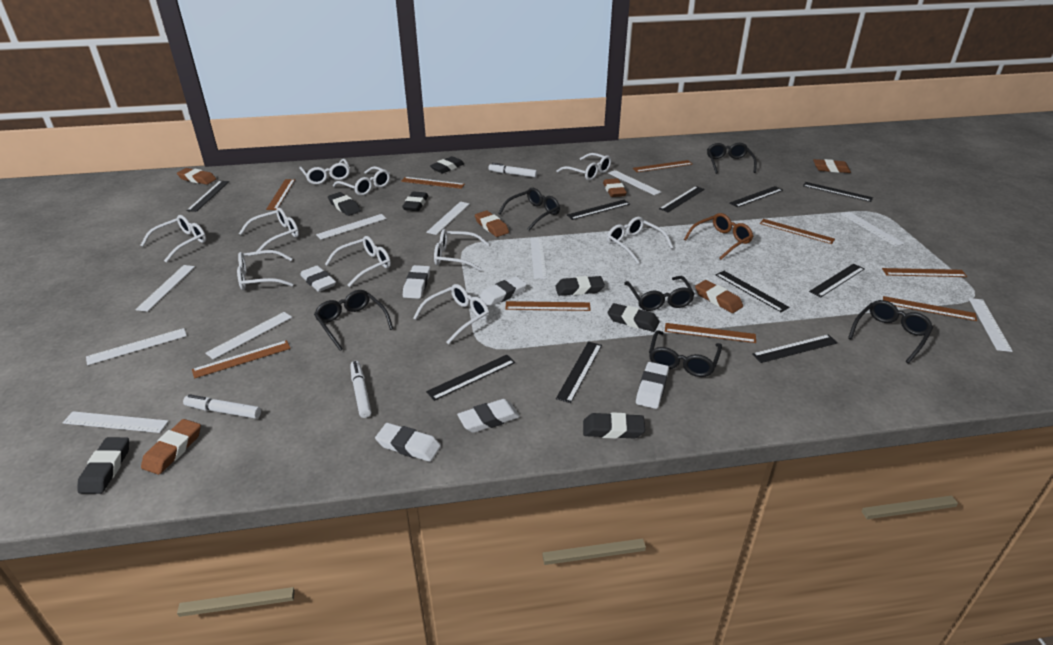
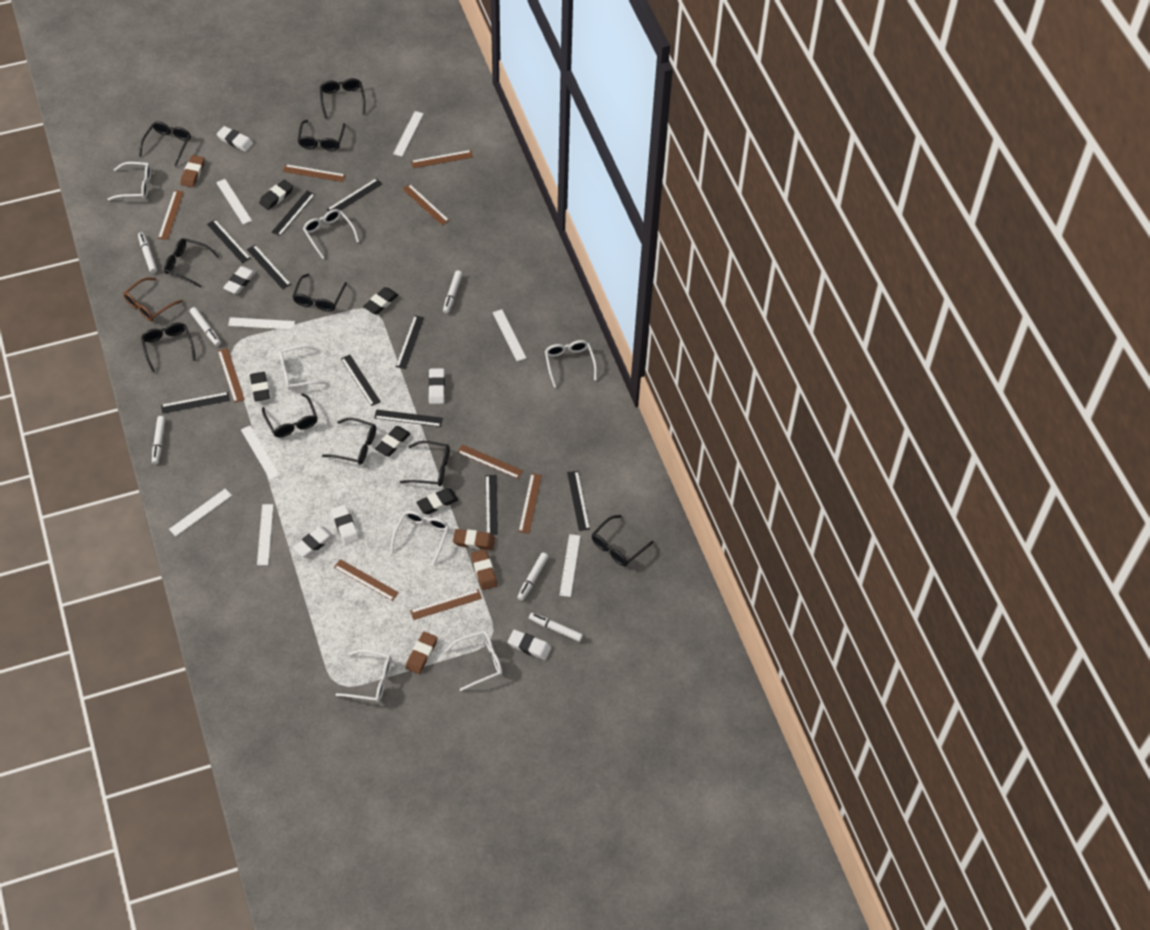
black eraser: 7 -> 5
black glasses: 6 -> 10
brown eraser: 6 -> 4
white glasses: 10 -> 7
white marker: 3 -> 6
white ruler: 10 -> 8

